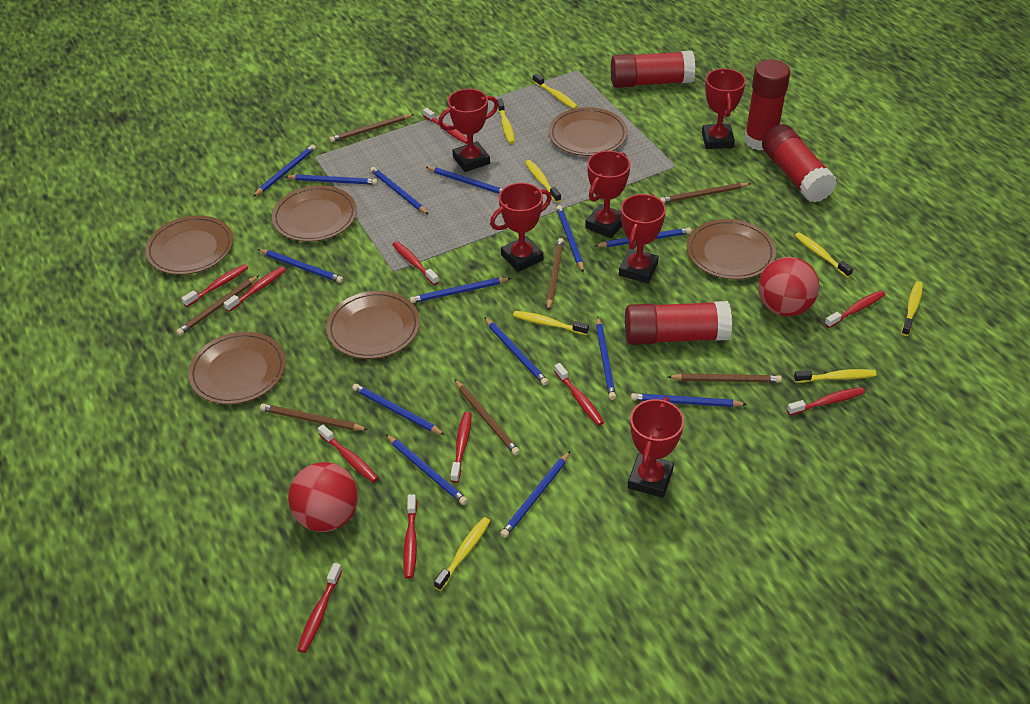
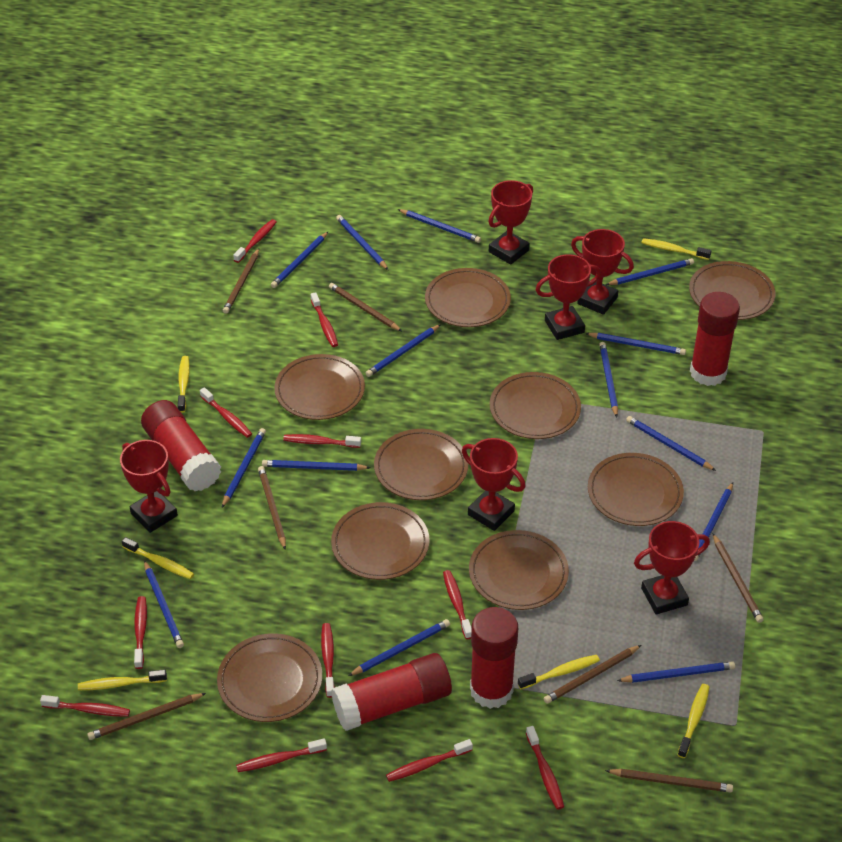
brown plate: 6 -> 9
red ball: 2 -> 0
yellow toothbrush: 8 -> 6

